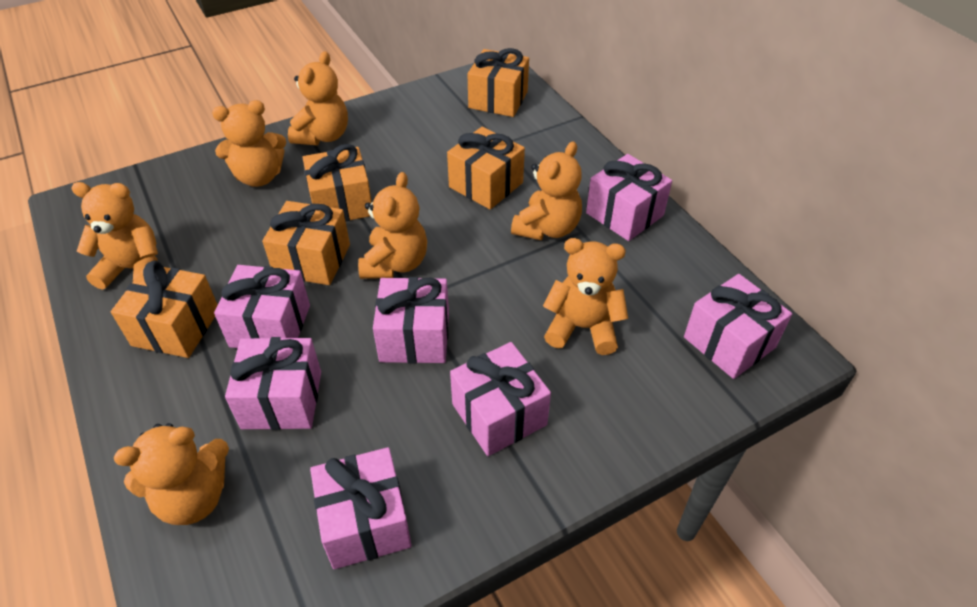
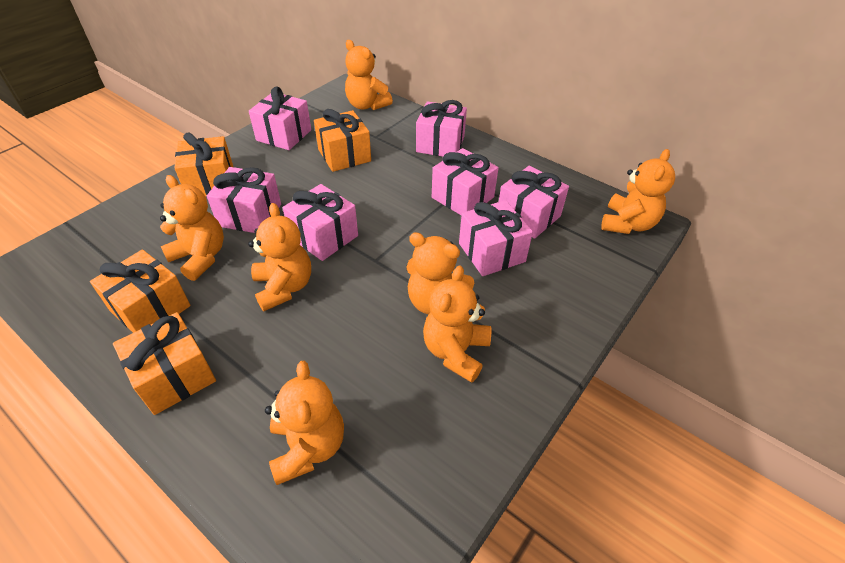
orange gift: 5 -> 4

